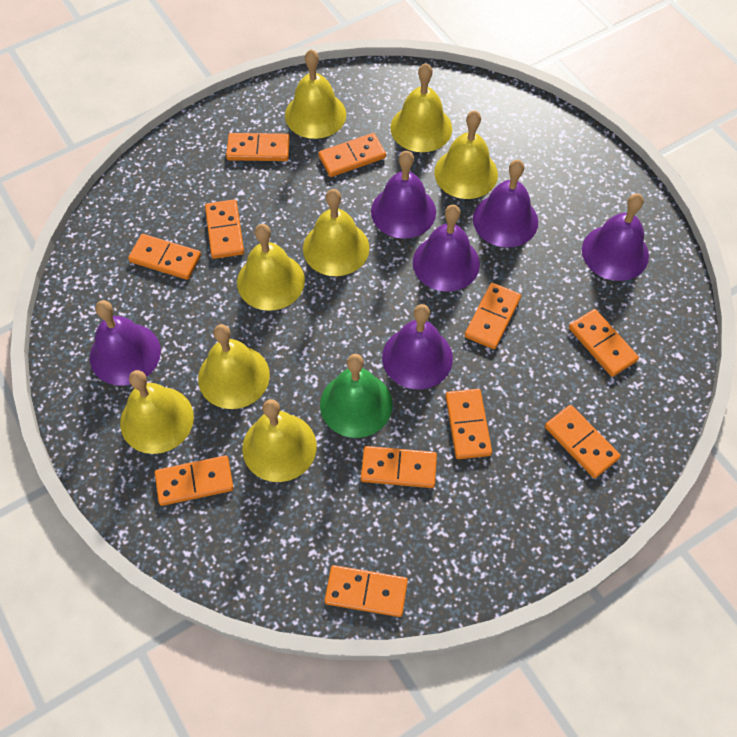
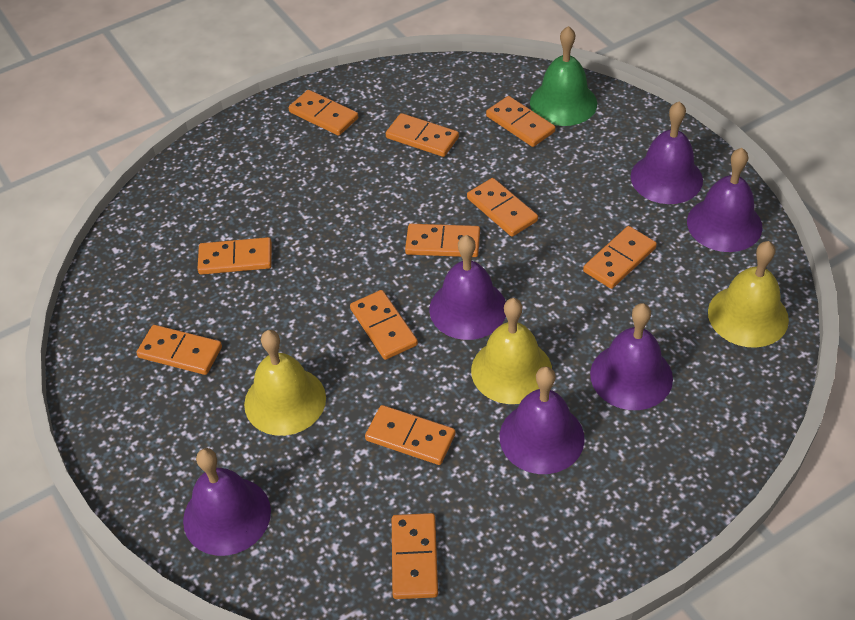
yellow bell: 8 -> 3

